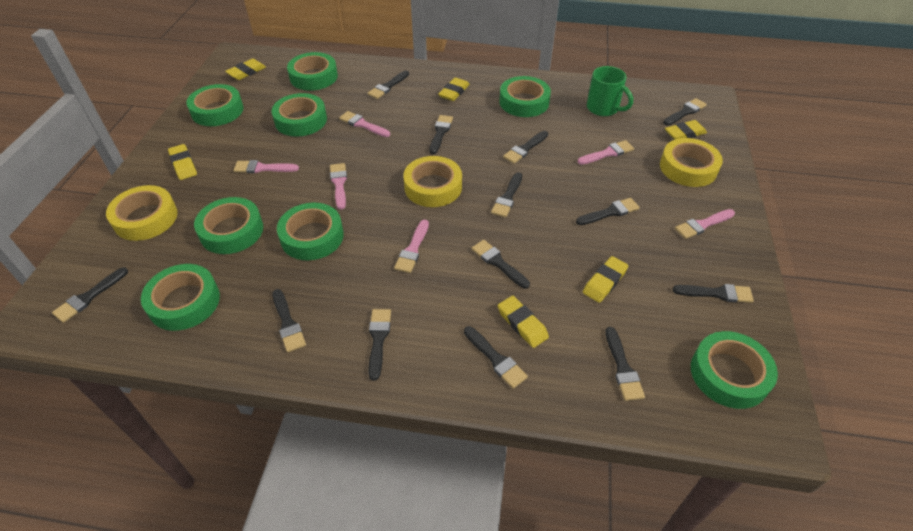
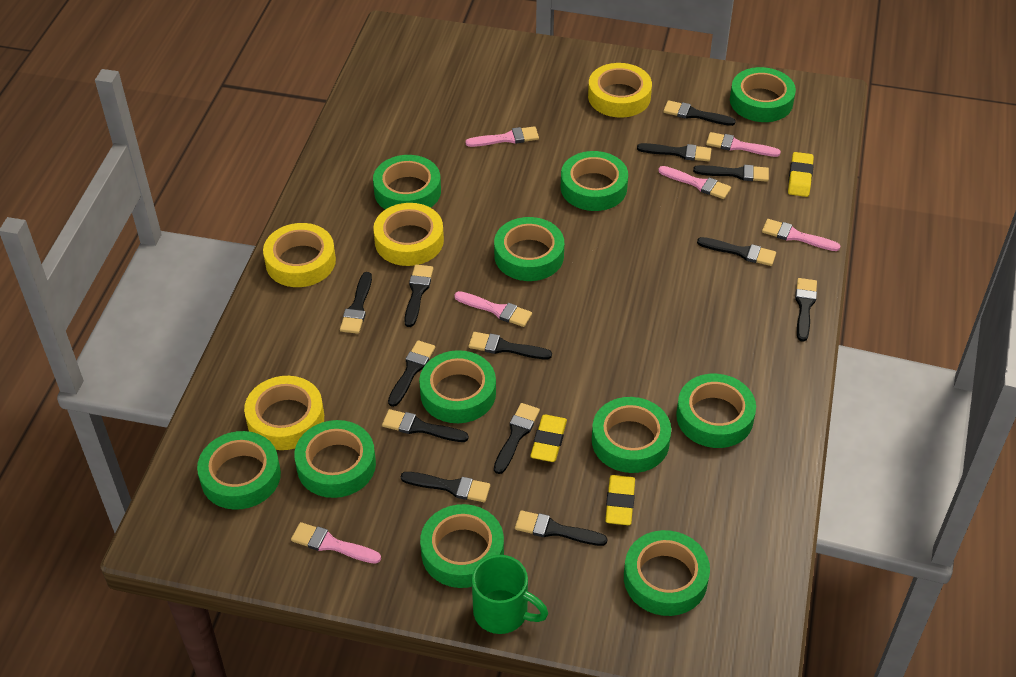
green tape: 8 -> 11
yellow eraser: 6 -> 3
yellow tape: 3 -> 4

